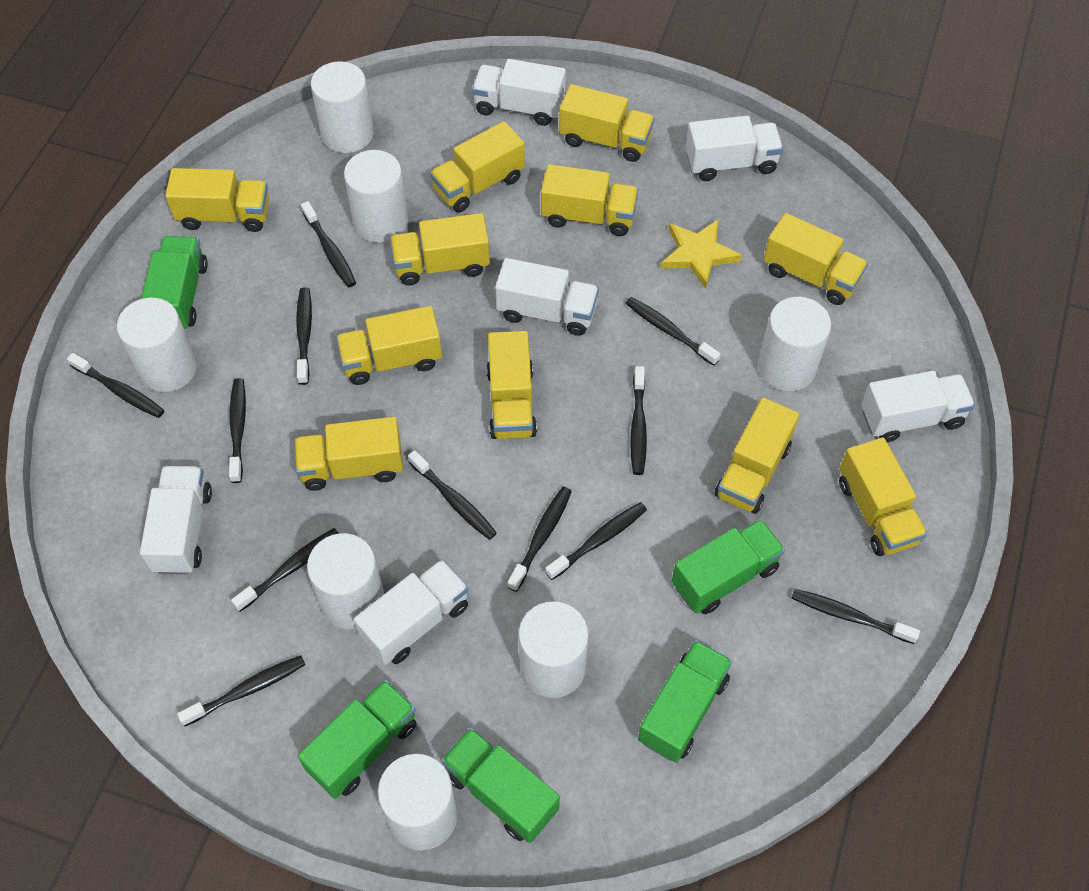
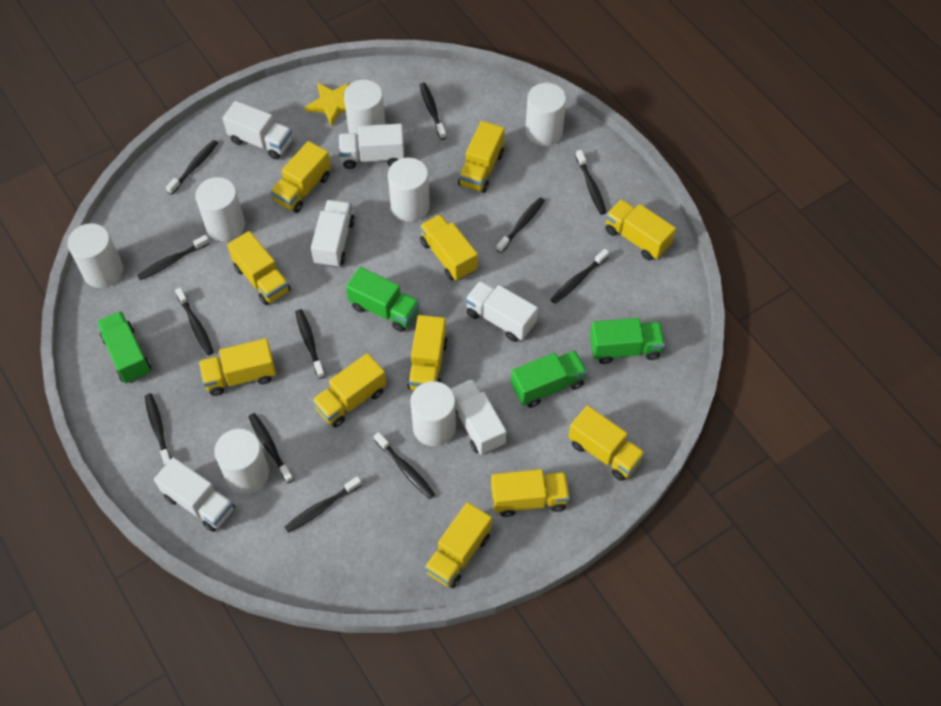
green truck: 5 -> 4

